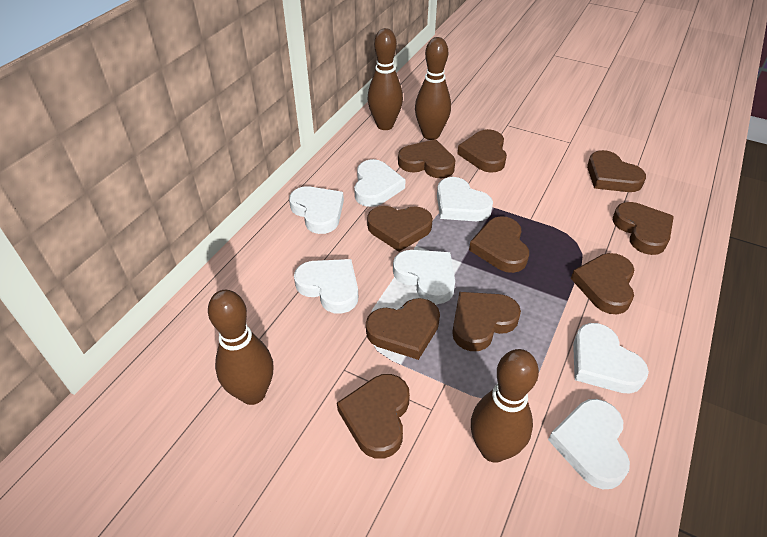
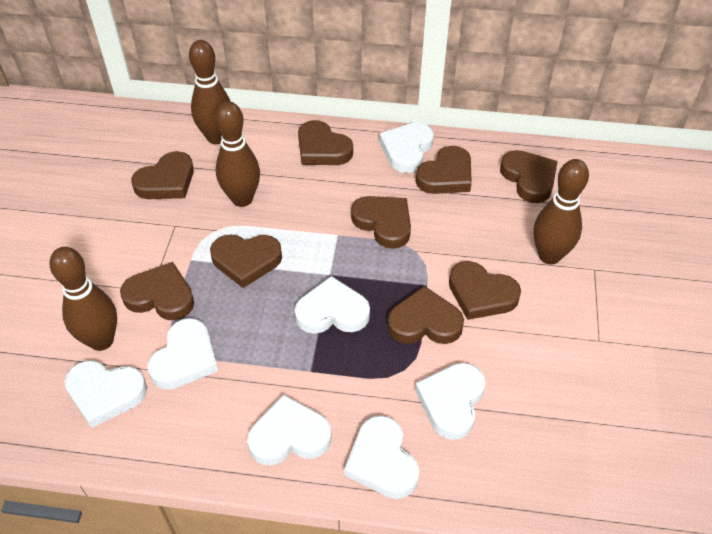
brown heart: 10 -> 9

